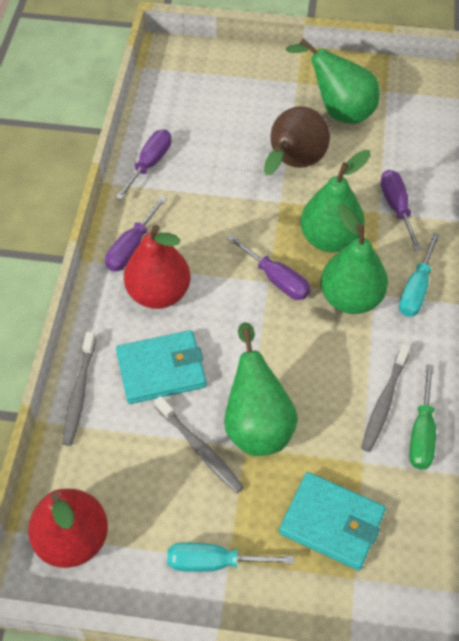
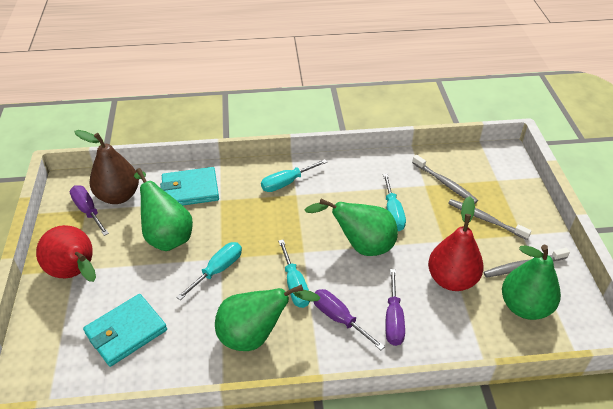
green screwdriver: 1 -> 0
purple screwdriver: 4 -> 3
turquoise screwdriver: 2 -> 4

